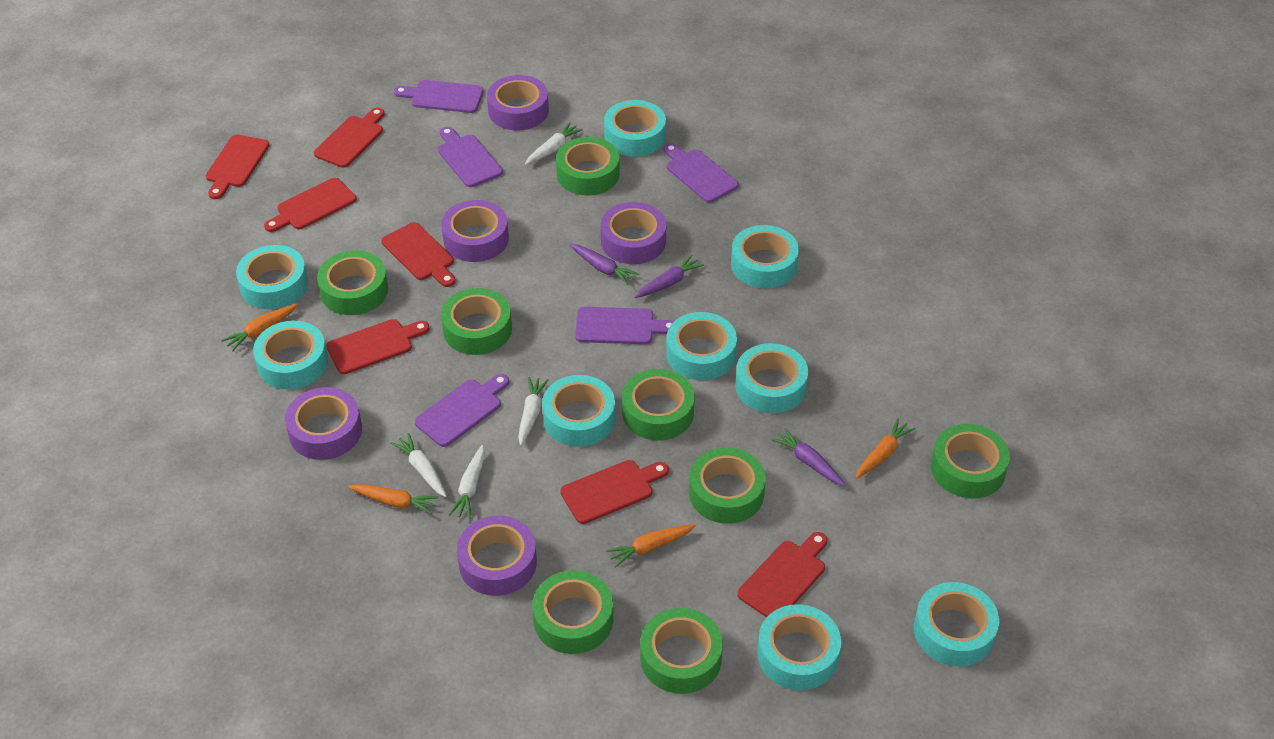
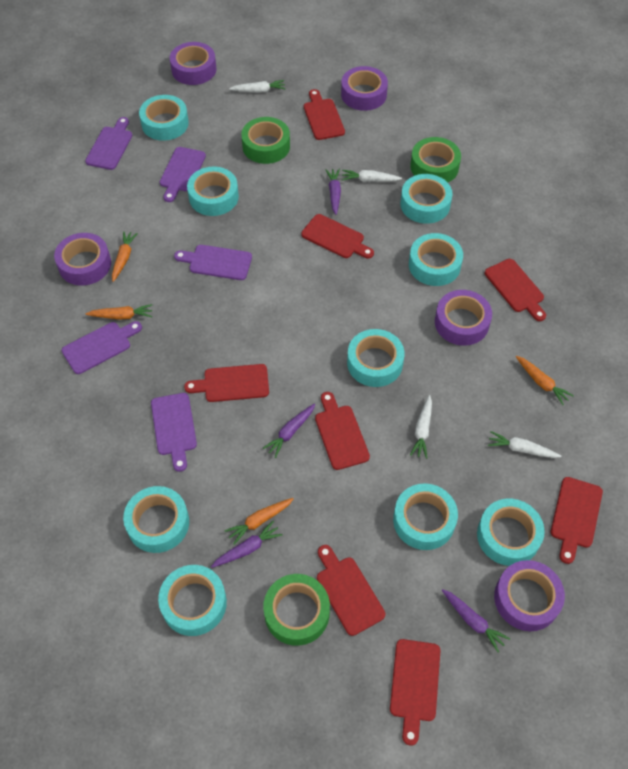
green tape: 8 -> 3
purple carrot: 3 -> 4
red cutting board: 7 -> 8

